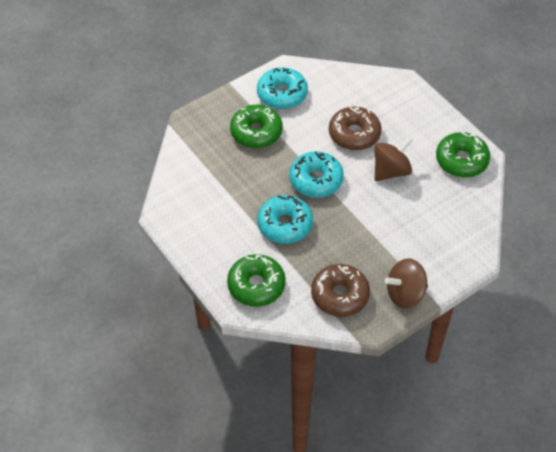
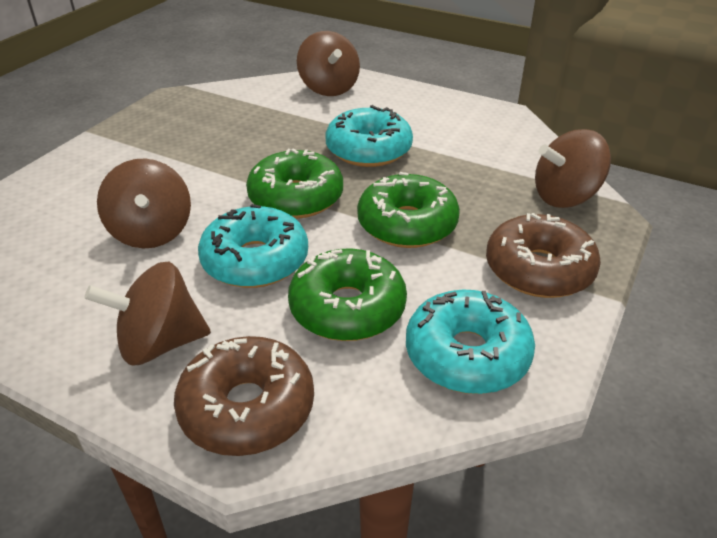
brown spinning top: 2 -> 4

